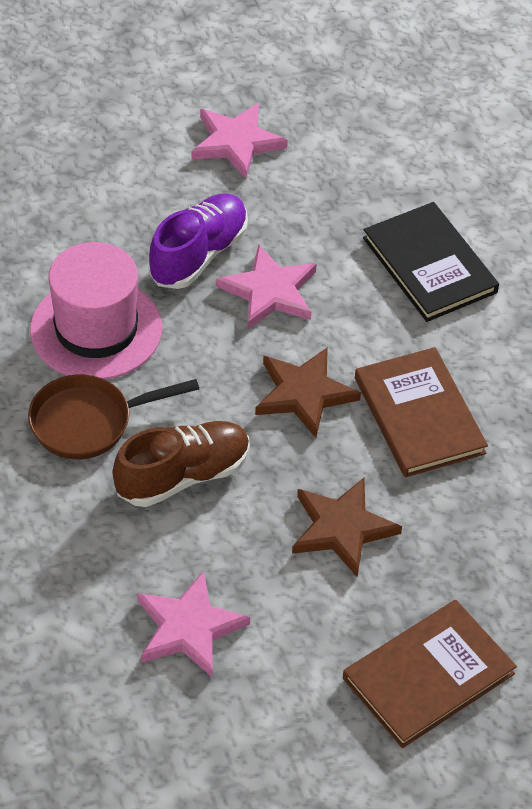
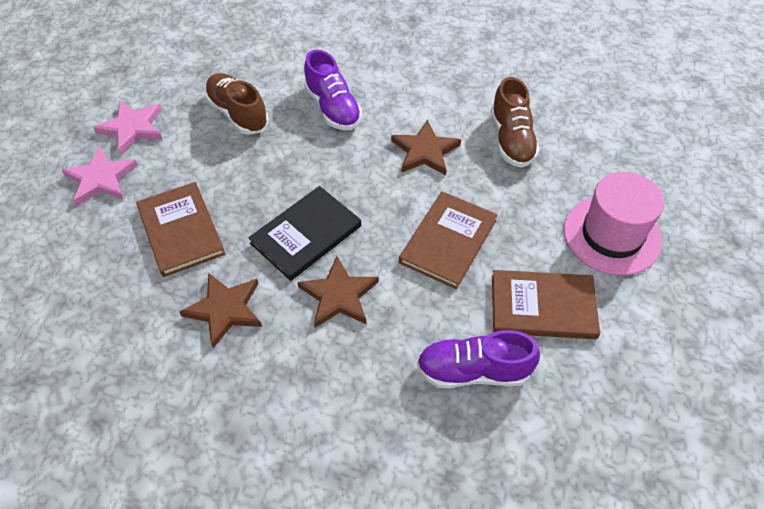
brown book: 2 -> 3
brown pan: 1 -> 0
brown shoe: 1 -> 2
brown star: 2 -> 3
pink star: 3 -> 2
purple shoe: 1 -> 2

